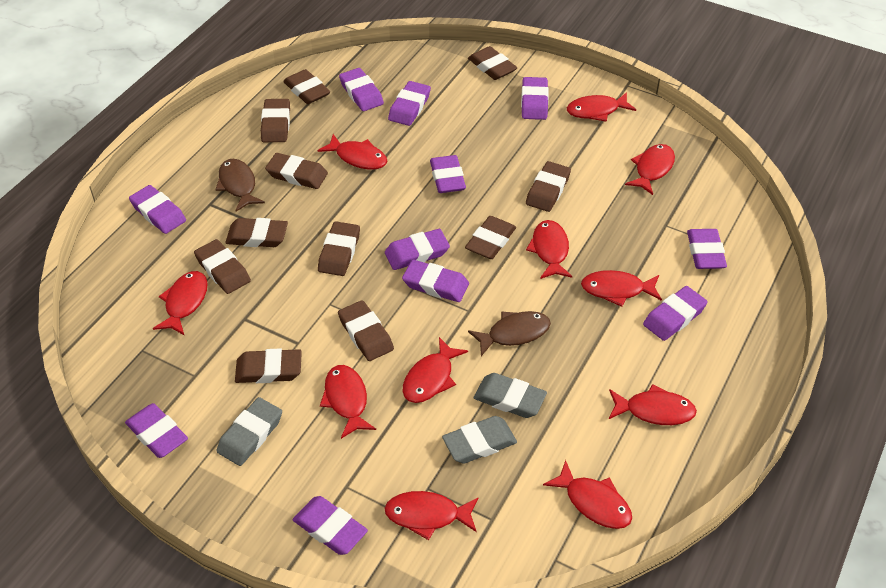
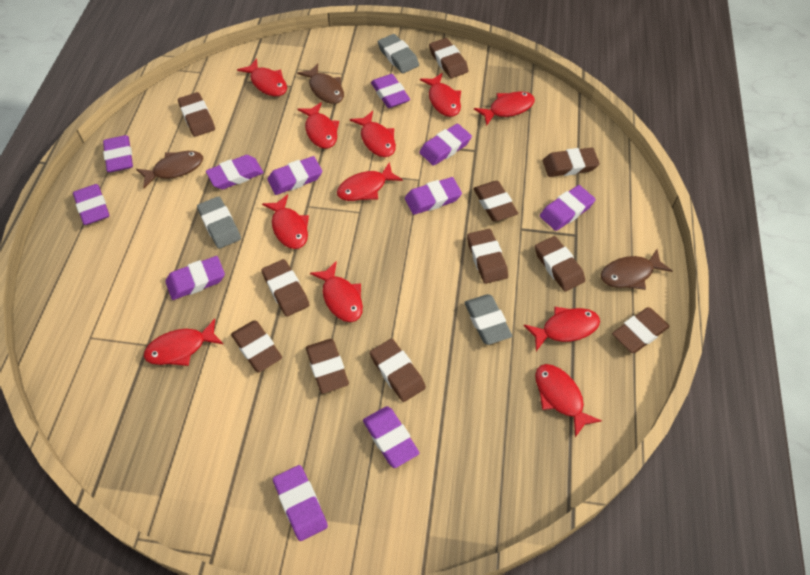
brown fish: 2 -> 3

